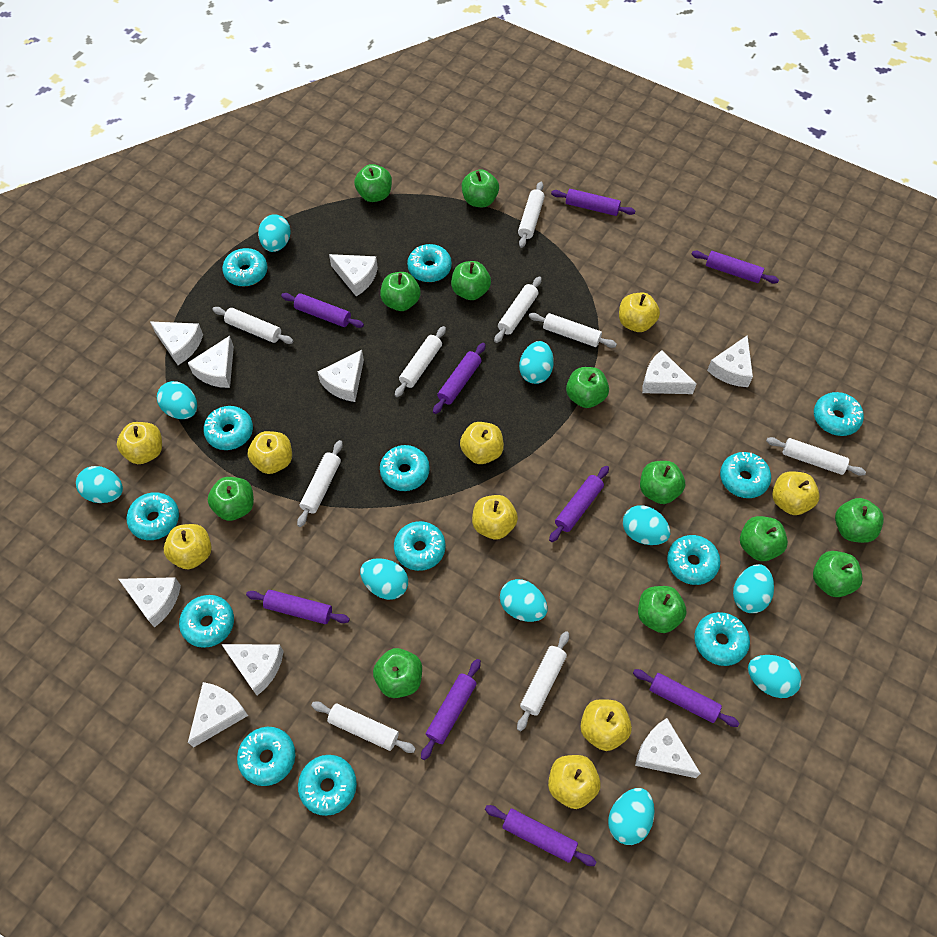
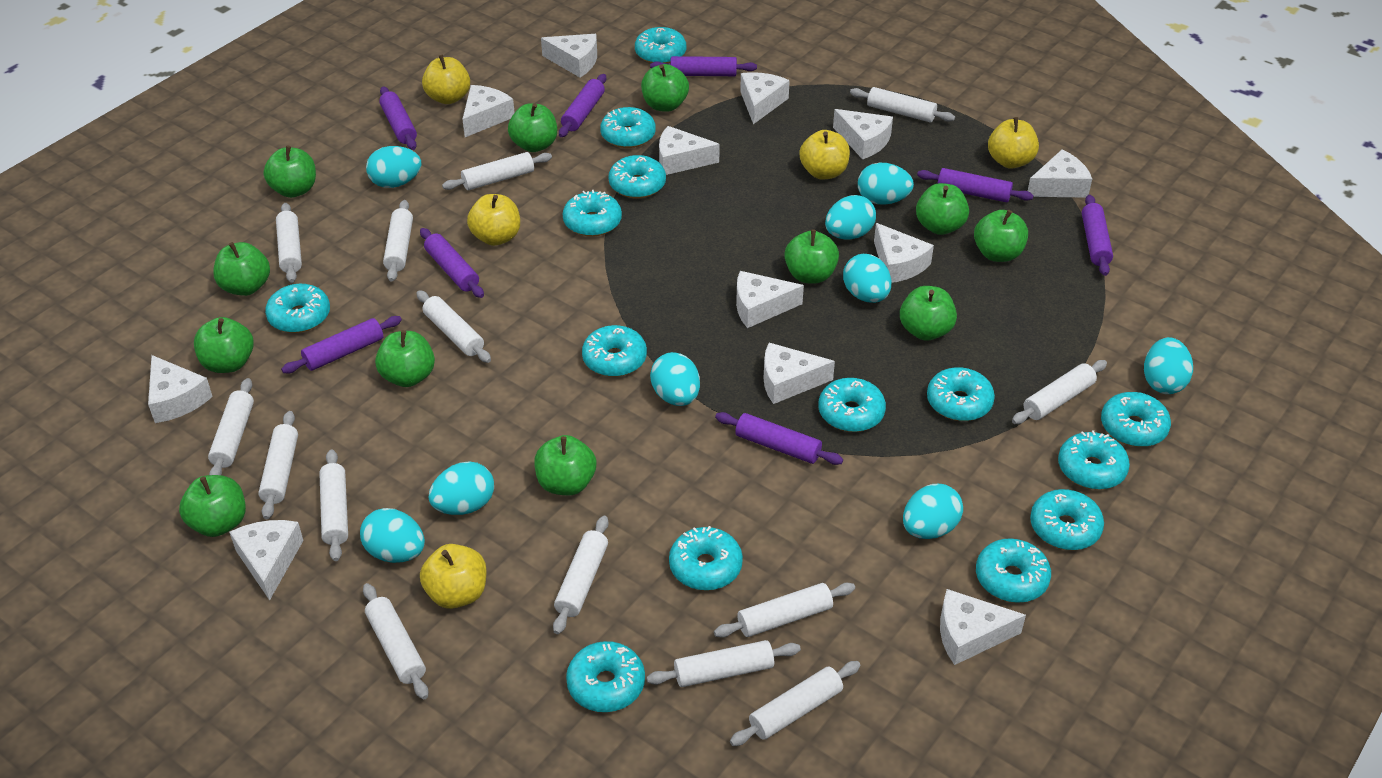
purple rolling pin: 9 -> 8
turquoise donut: 13 -> 14
turquoise egg: 10 -> 9
white cheese: 10 -> 12
white rolling pin: 9 -> 14
yellow apple: 9 -> 5

